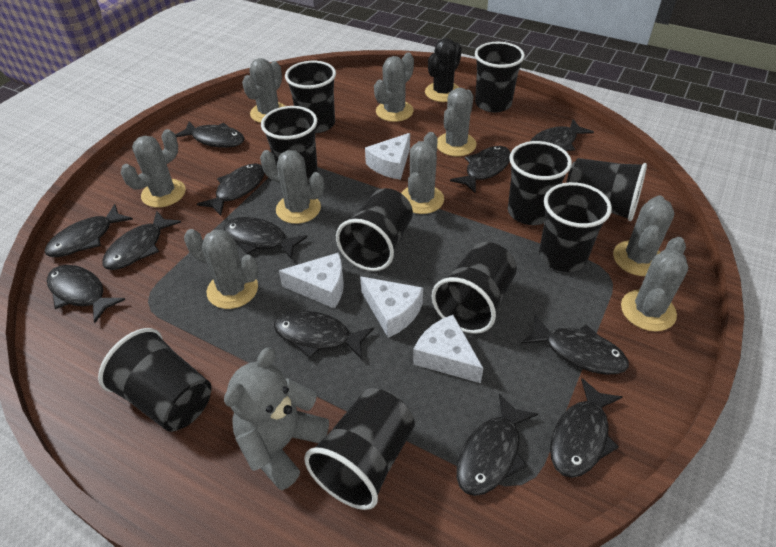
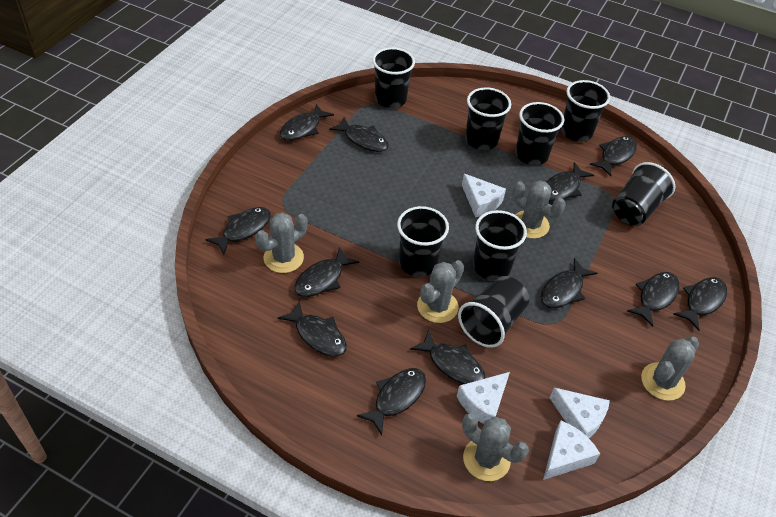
black cactus: 1 -> 0
black cup: 10 -> 8
grey cactus: 9 -> 5
grey teddy bear: 1 -> 0

